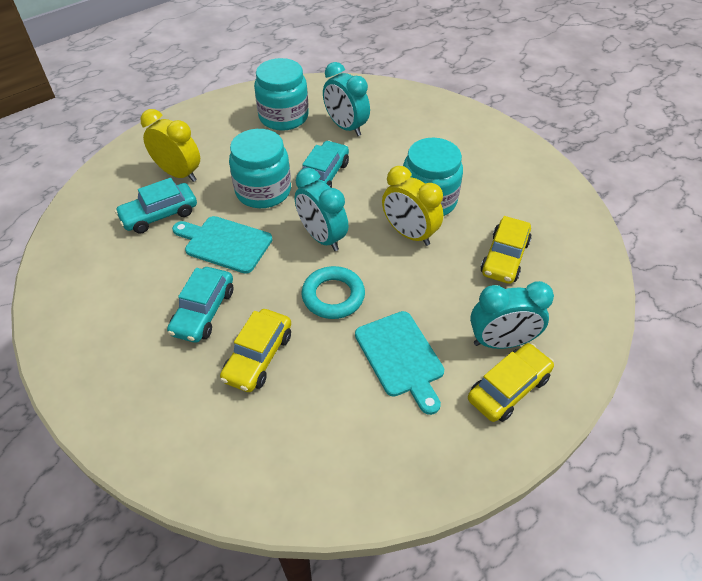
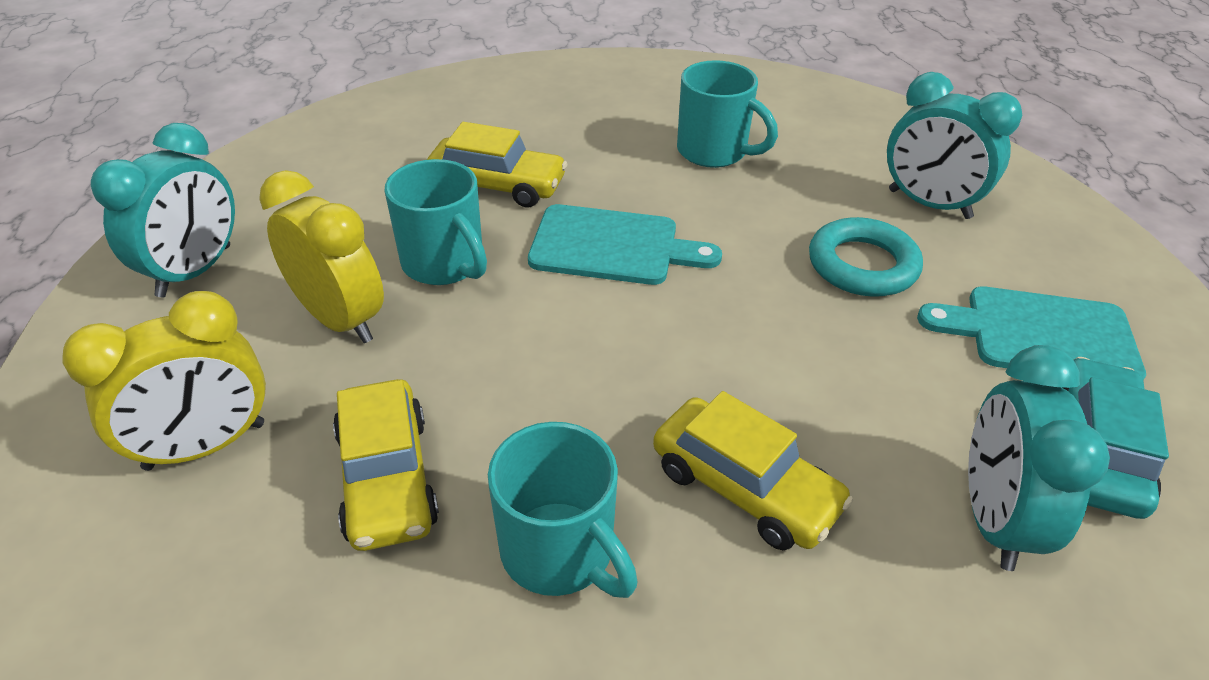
turquoise car: 3 -> 1
turquoise jar: 3 -> 0
turquoise mug: 0 -> 3

